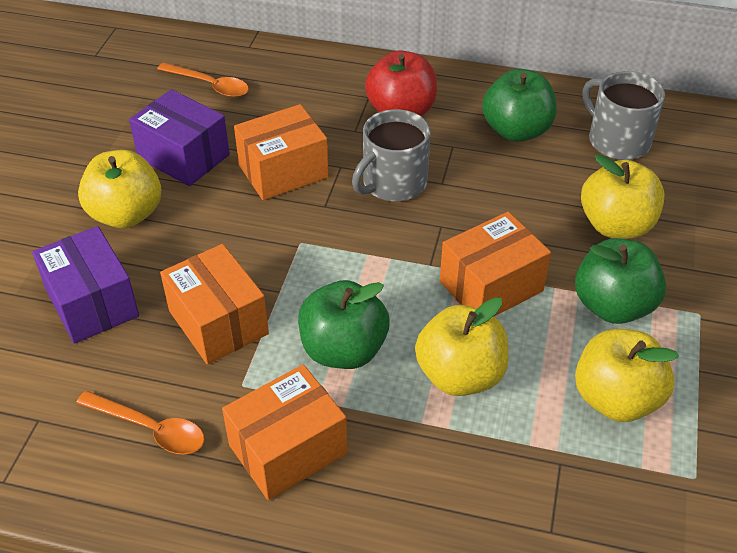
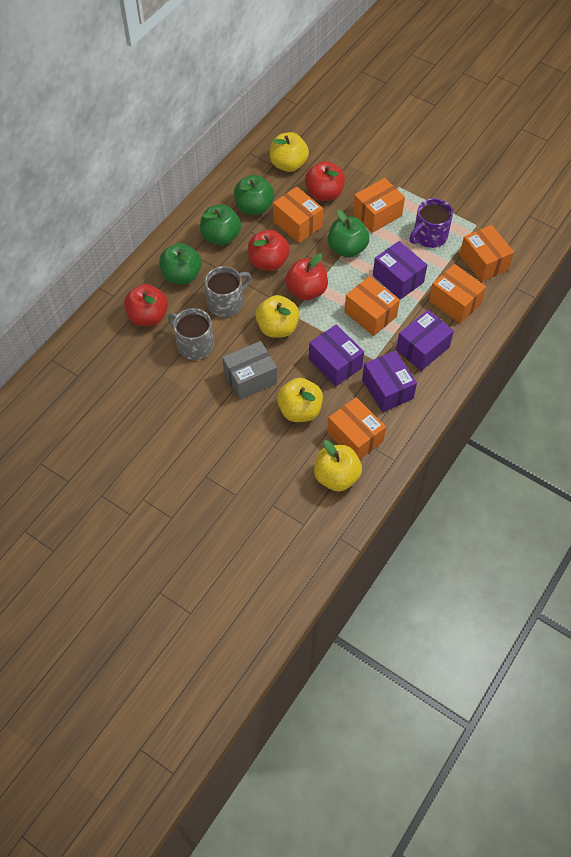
green apple: 3 -> 4
grey box: 0 -> 1
orange box: 4 -> 6
orange spoon: 2 -> 0
purple box: 2 -> 4
purple mug: 0 -> 1
red apple: 1 -> 4

